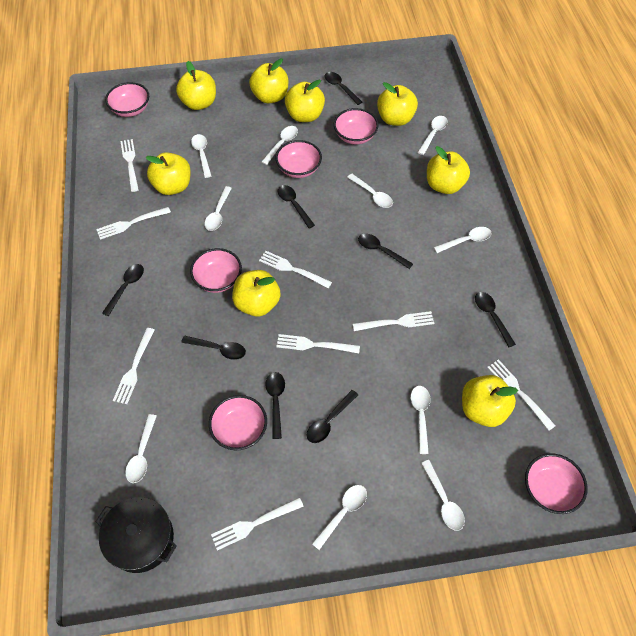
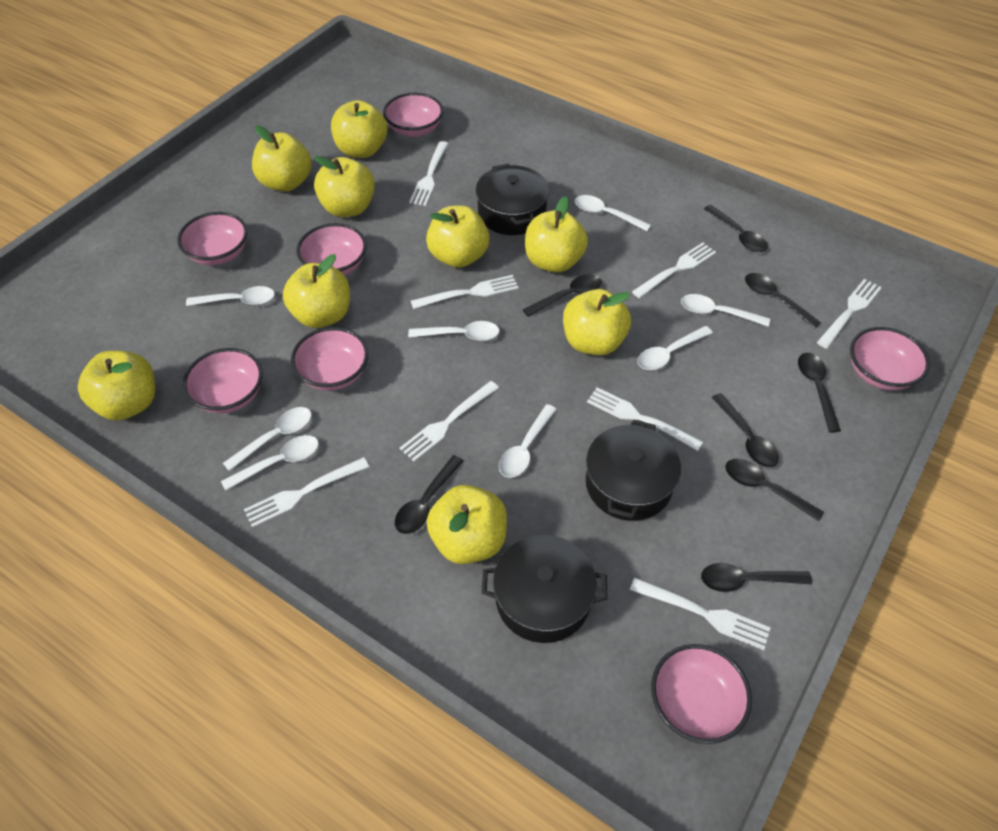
black pot: 1 -> 3
pink bowl: 6 -> 7
white spoon: 10 -> 8
yellow apple: 8 -> 9

